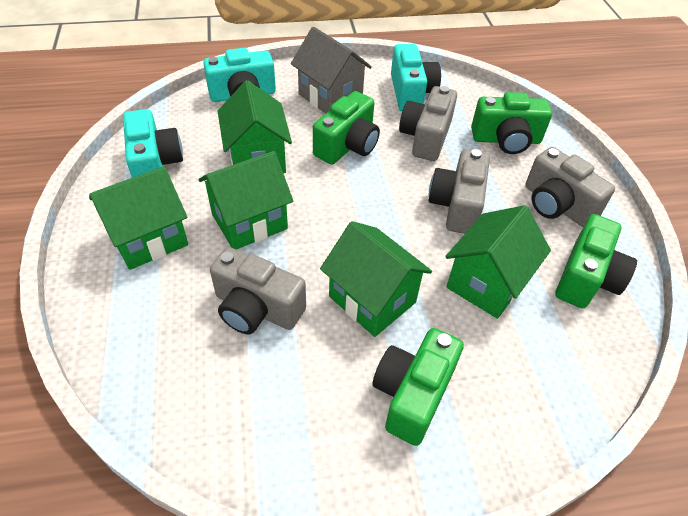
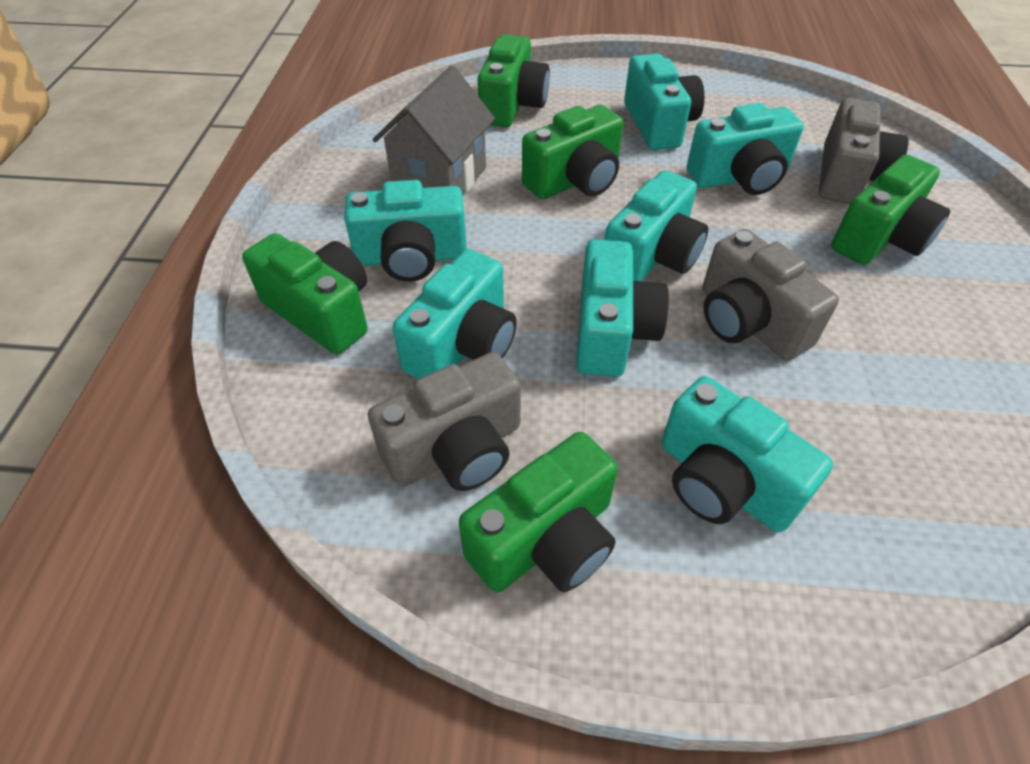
green camera: 4 -> 5
green house: 5 -> 0
grey camera: 4 -> 3
turquoise camera: 3 -> 7

